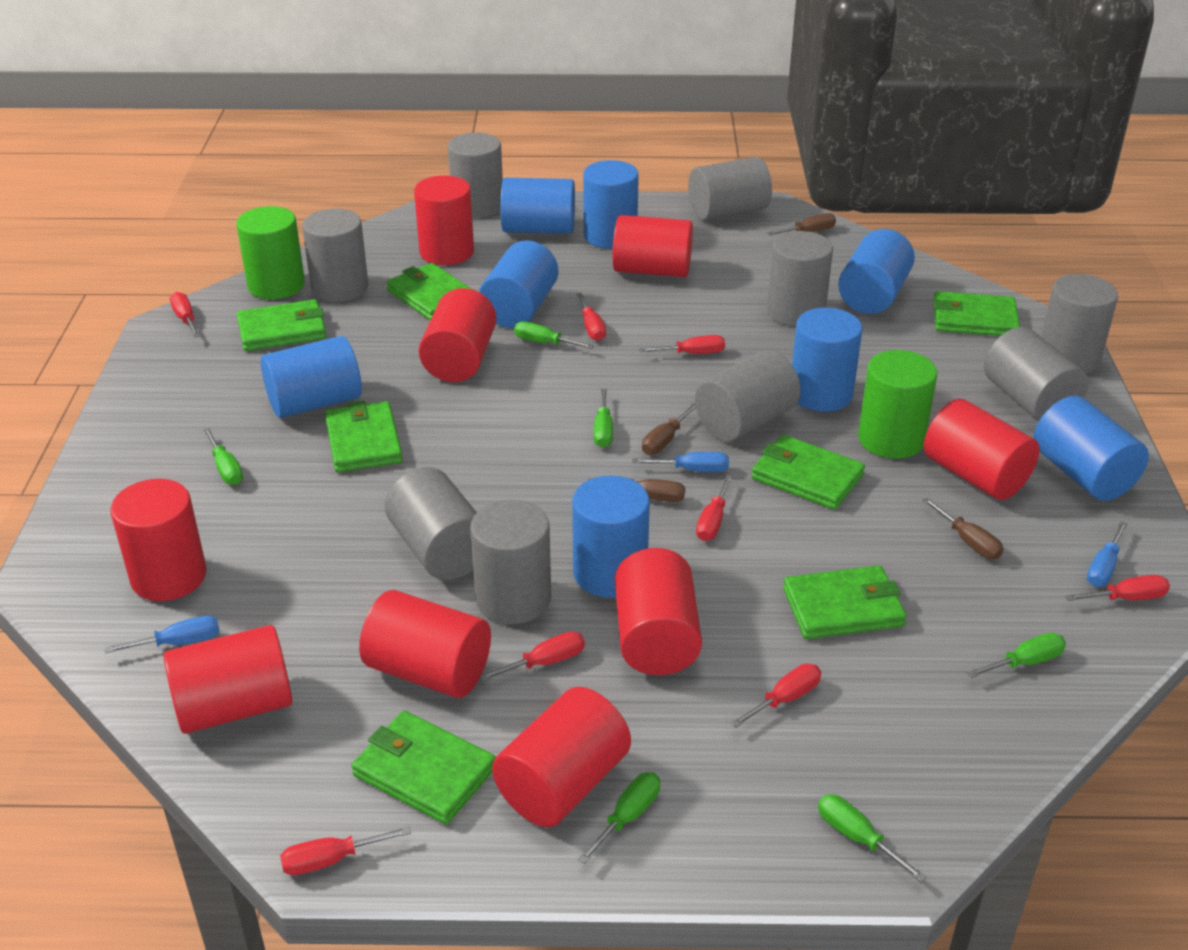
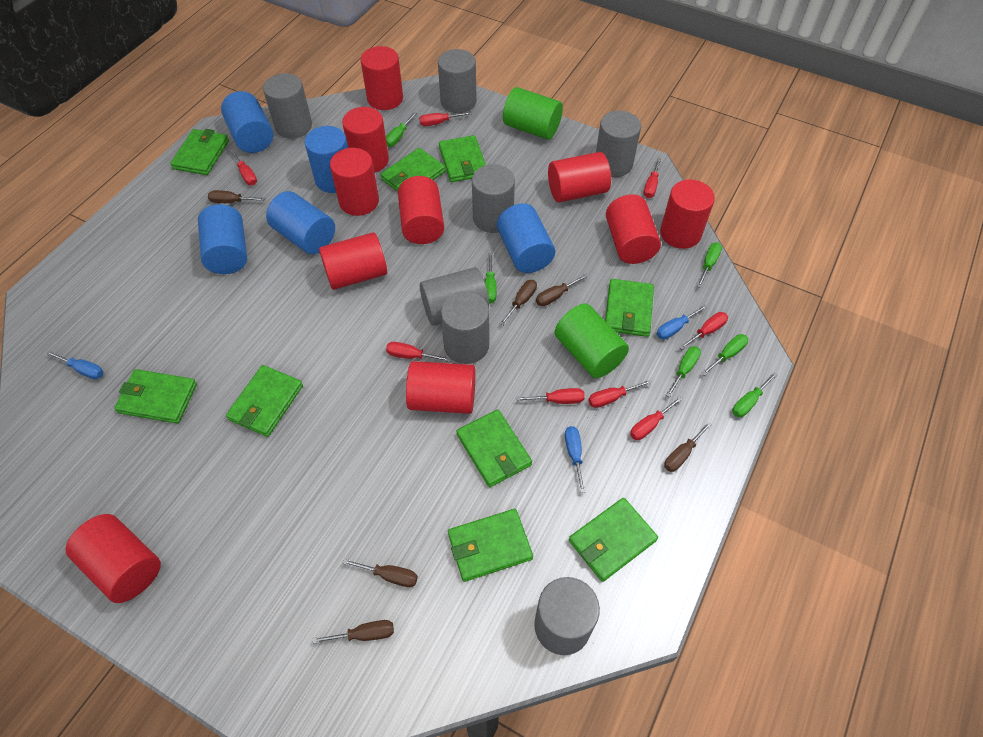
blue cylinder: 8 -> 5
brown screwdriver: 4 -> 6
green wallet: 7 -> 9
grey cylinder: 9 -> 7
red cylinder: 9 -> 10

